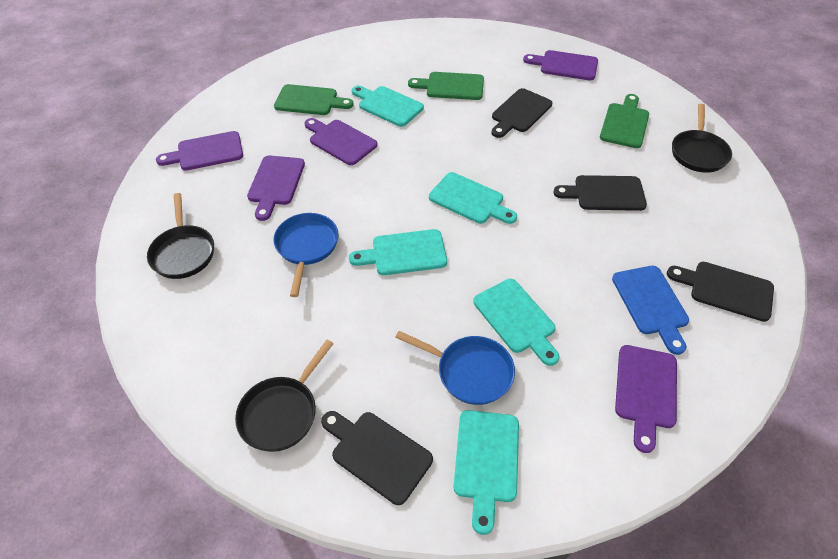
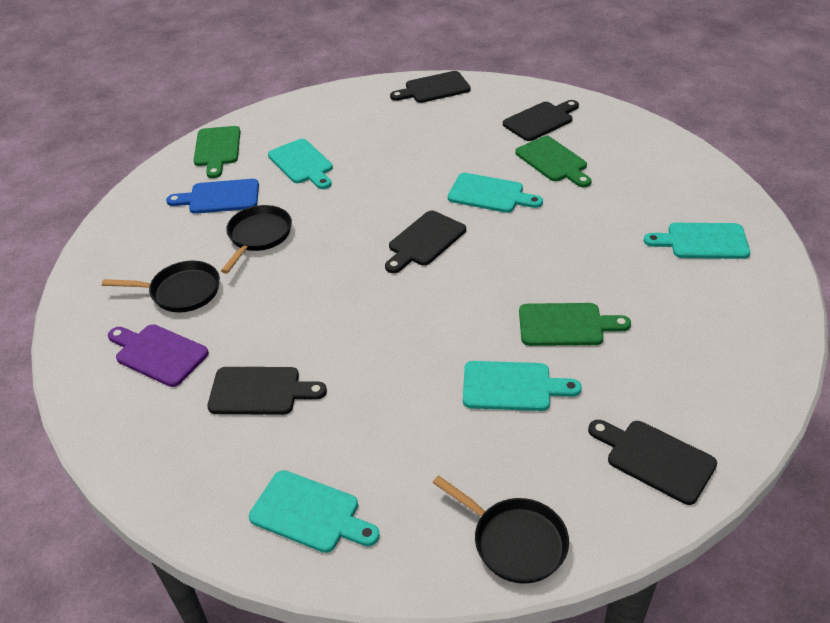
black cutting board: 4 -> 5
blue pan: 2 -> 0
purple cutting board: 5 -> 1

